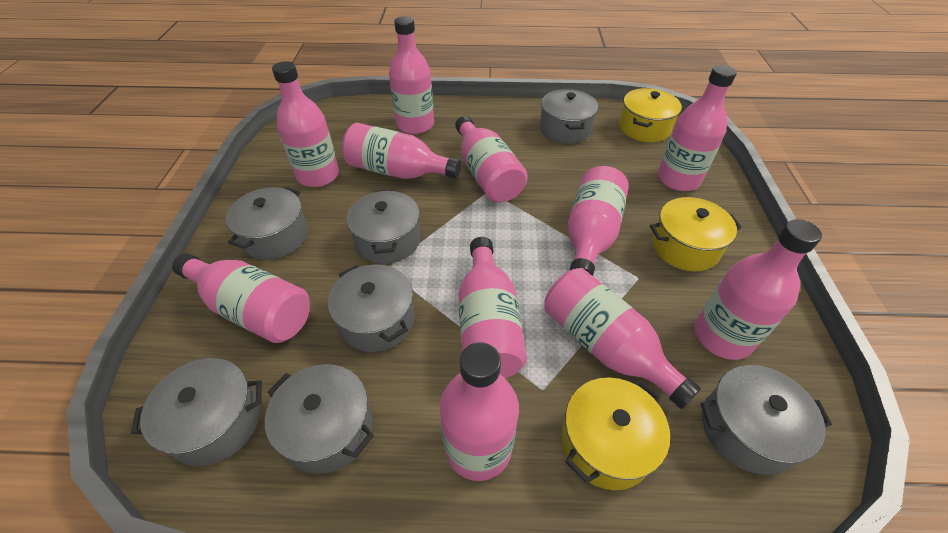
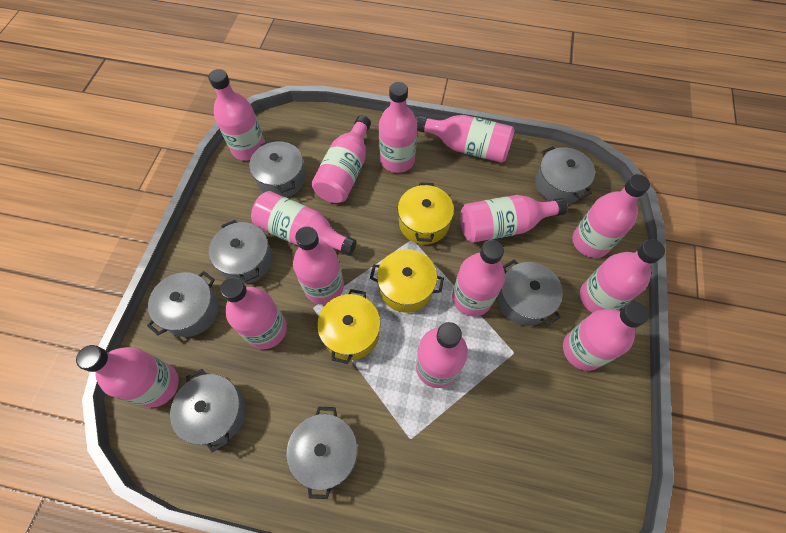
pink bottle: 11 -> 14

